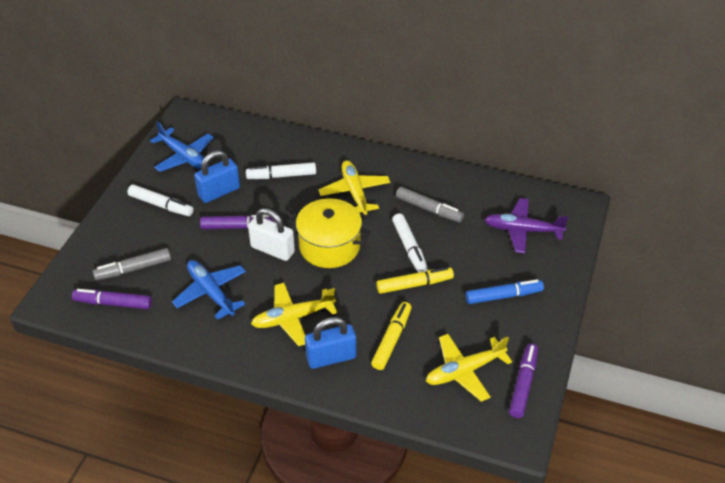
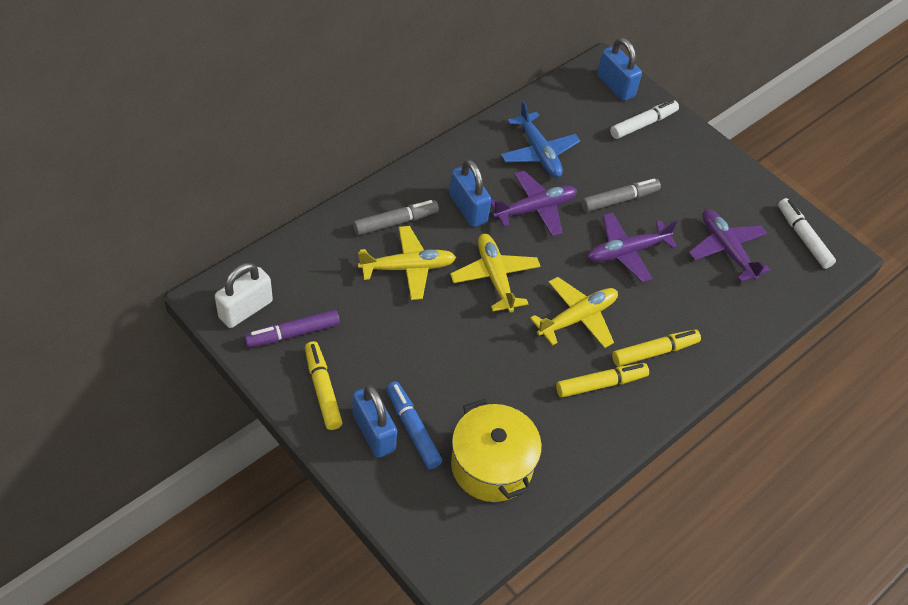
blue padlock: 2 -> 3
blue plane: 2 -> 1
purple marker: 3 -> 1
purple plane: 1 -> 3
white marker: 3 -> 2
yellow marker: 2 -> 3

